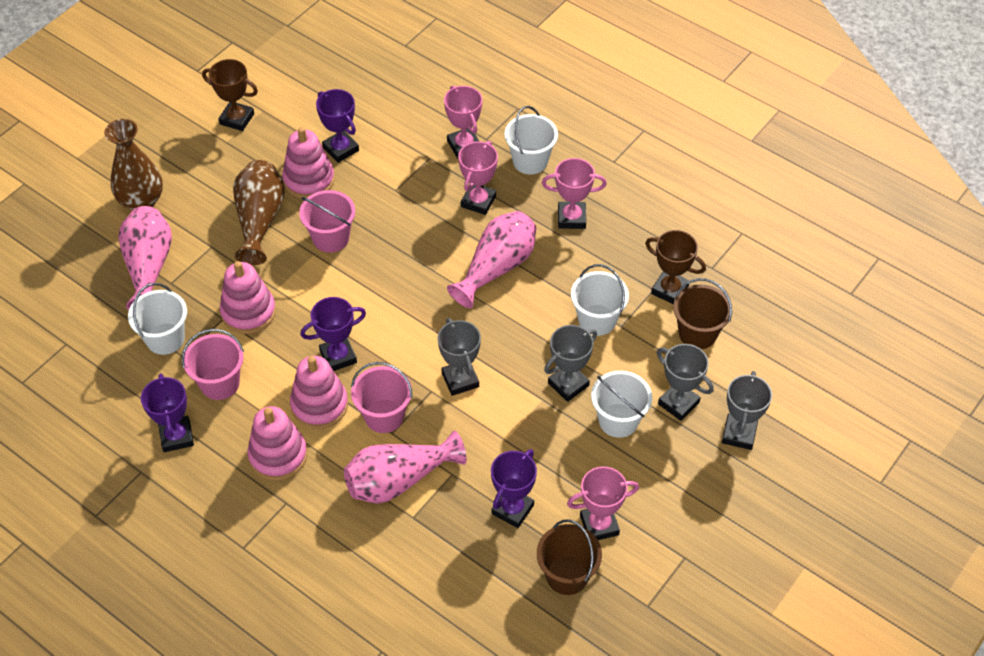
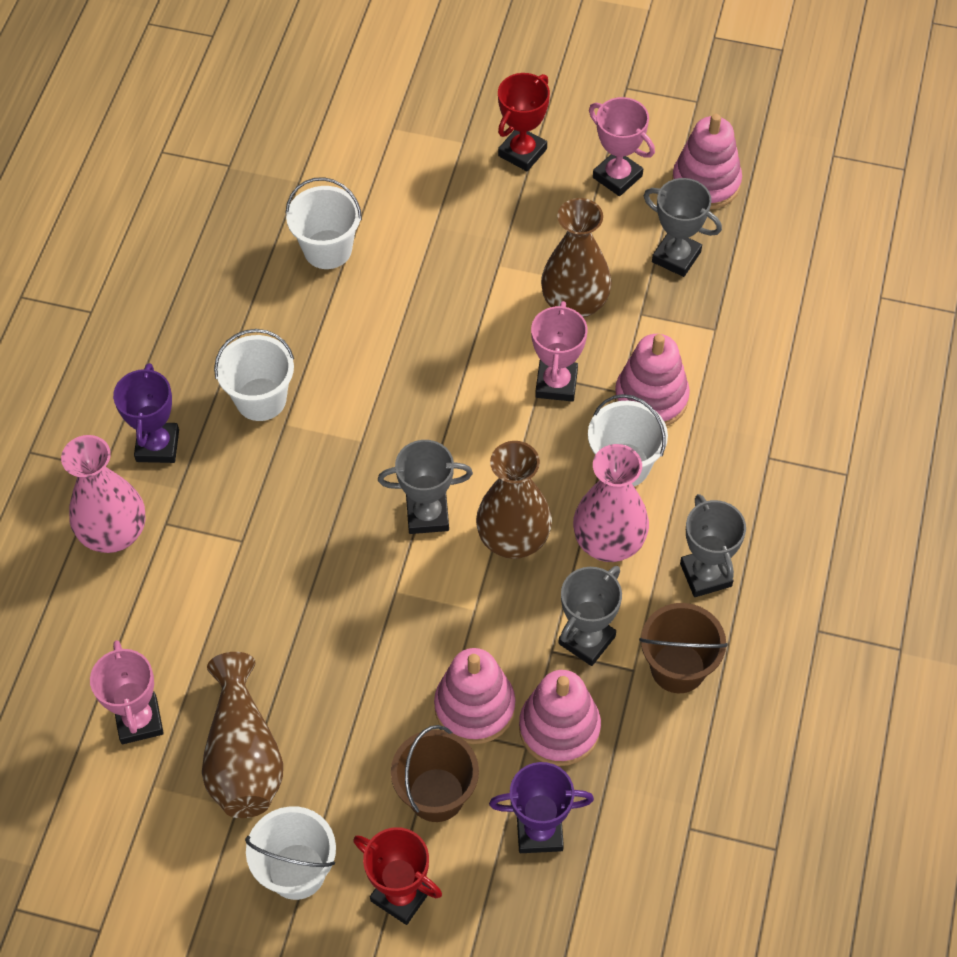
brown trophy: 2 -> 0
brown vase: 2 -> 3
pink bucket: 3 -> 0
pink trophy: 4 -> 3
pink vase: 3 -> 2
purple trophy: 4 -> 2
red trophy: 0 -> 2

